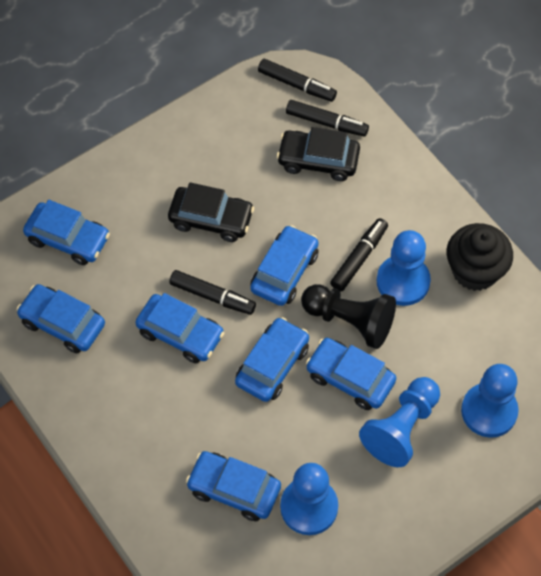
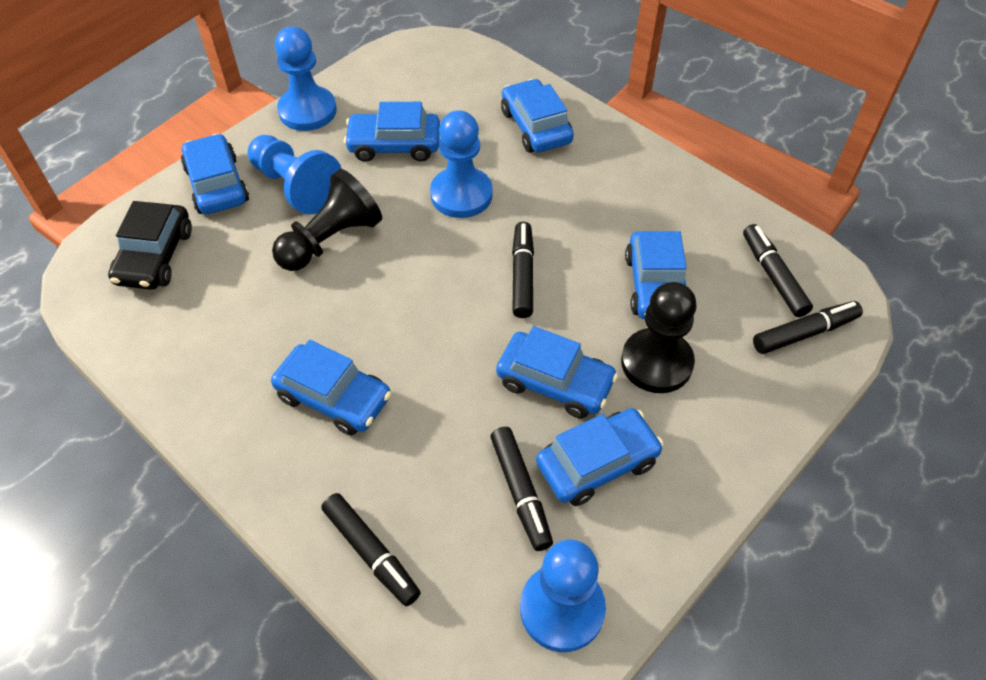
black car: 2 -> 1
black cupcake: 1 -> 0
black marker: 4 -> 5
black pawn: 1 -> 2

